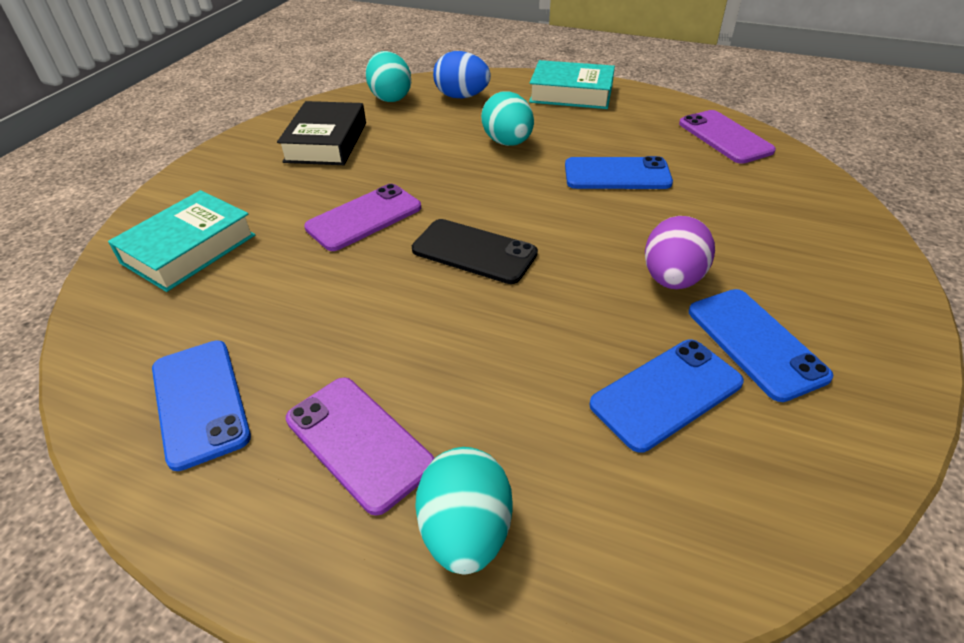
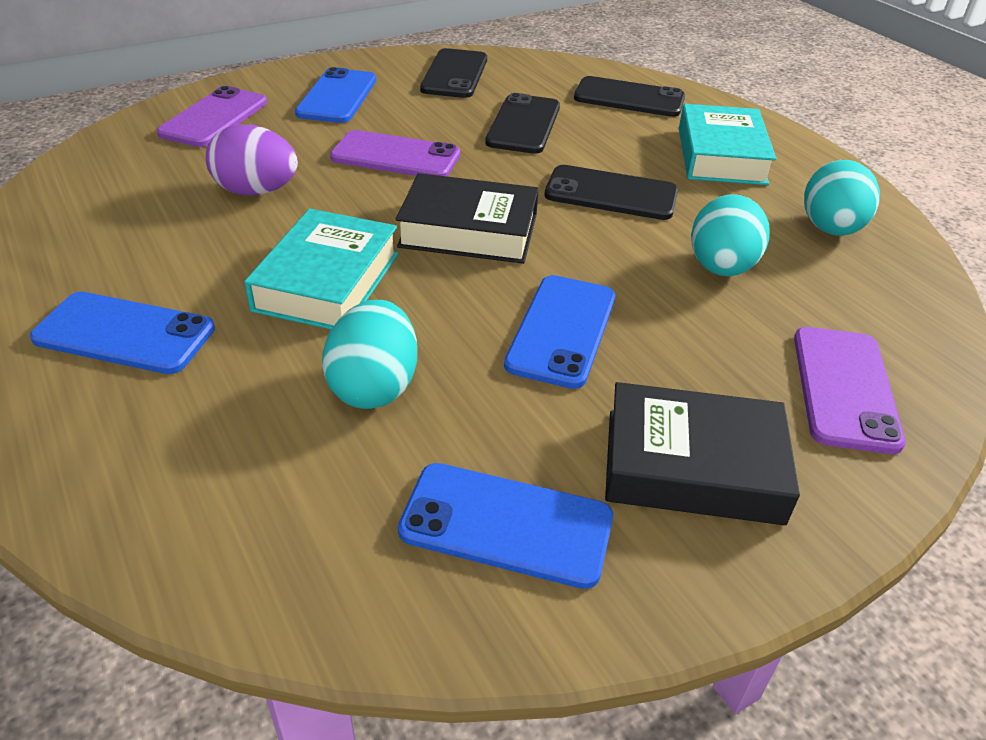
black book: 1 -> 2
black phone: 1 -> 4
blue egg: 1 -> 0

